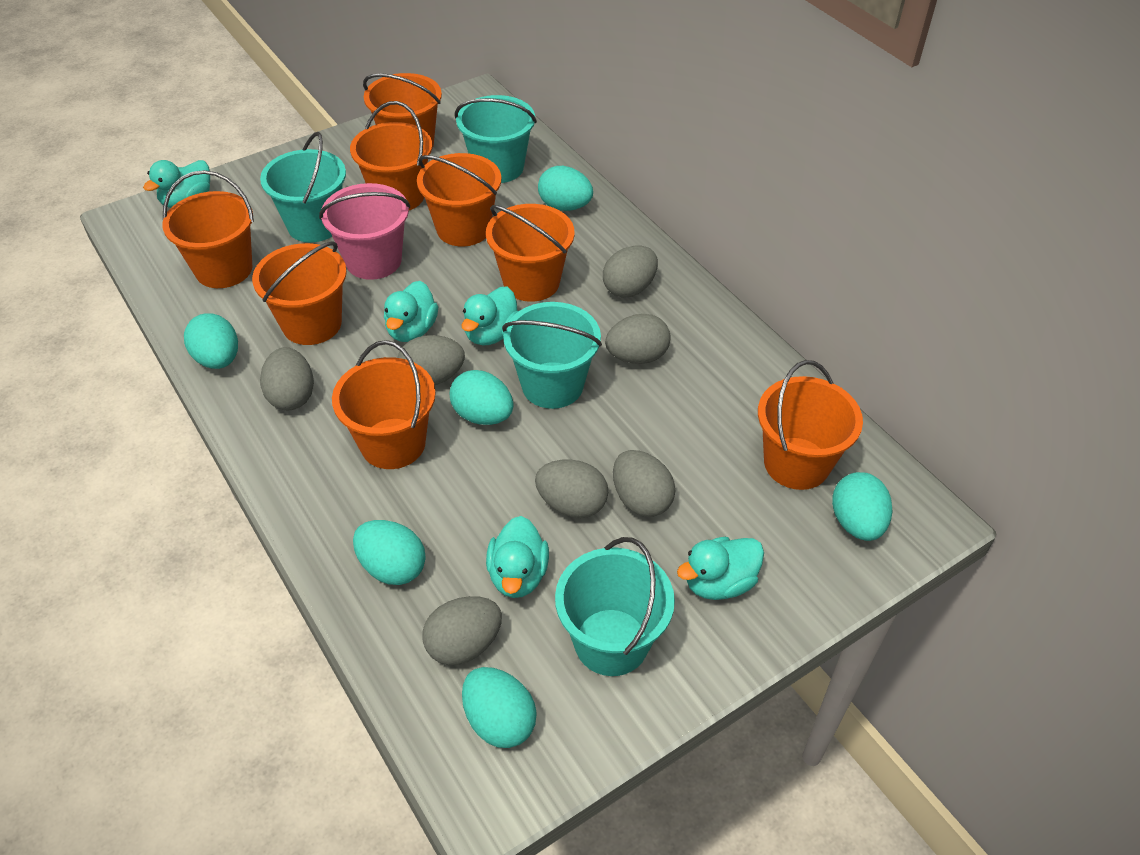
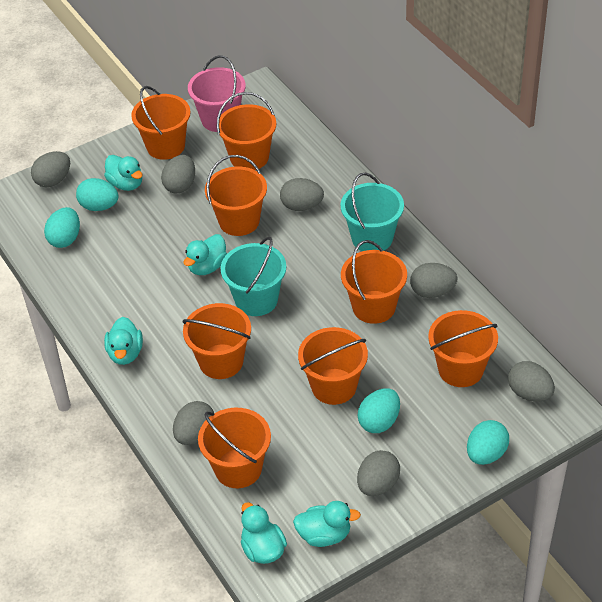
turquoise bucket: 4 -> 2
turquoise egg: 6 -> 4

